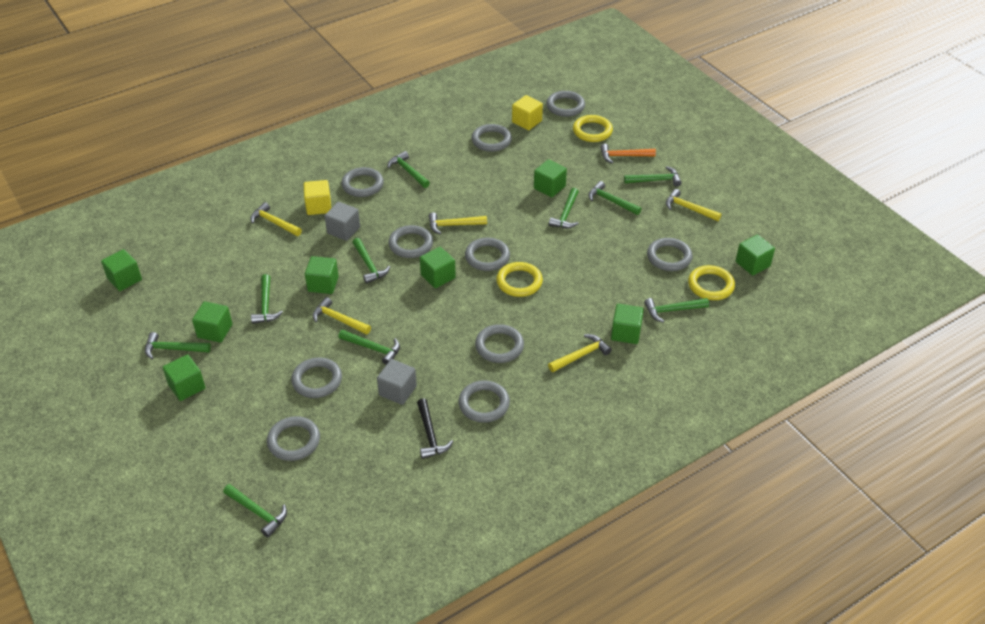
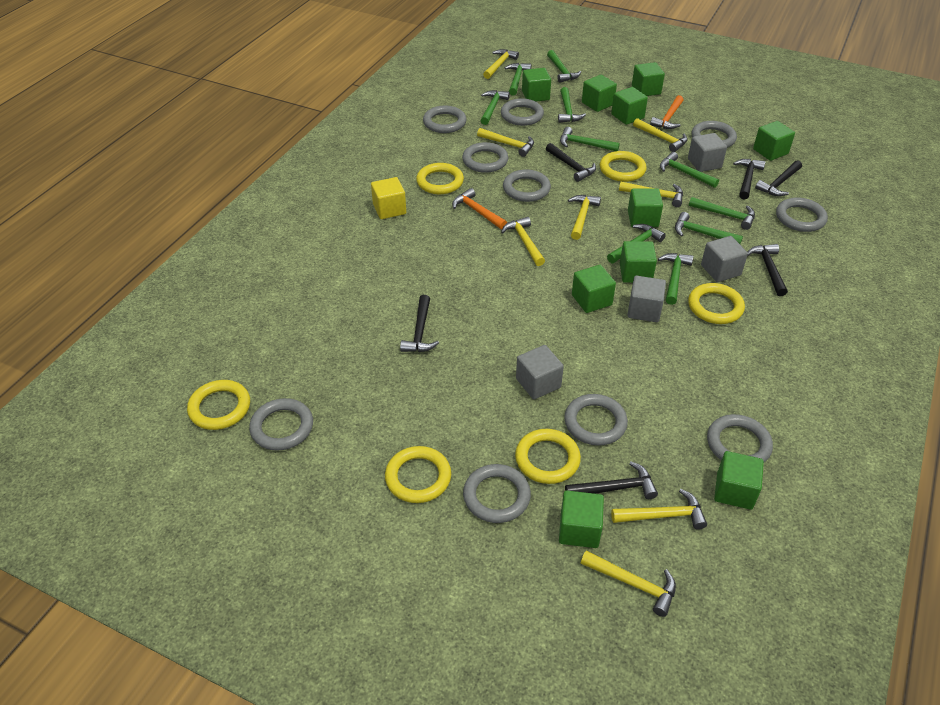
black hammer: 1 -> 6
green cube: 8 -> 10
grey cube: 2 -> 4
orange hammer: 1 -> 2
yellow cube: 2 -> 1
yellow hammer: 5 -> 8
yellow ring: 3 -> 6

